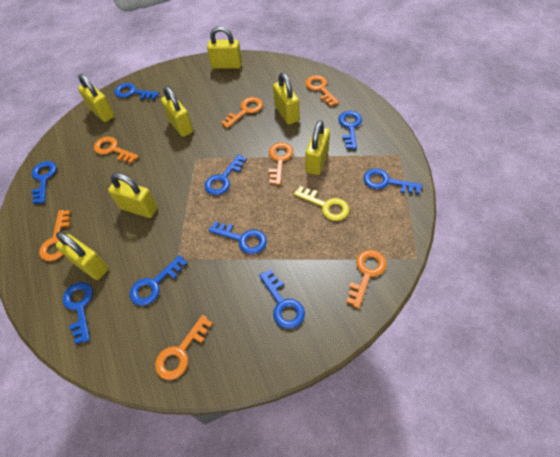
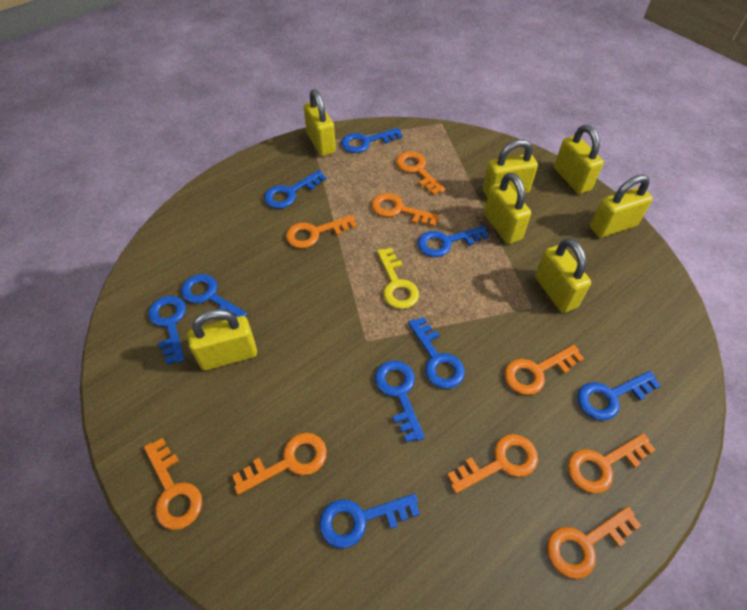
orange key: 7 -> 9

